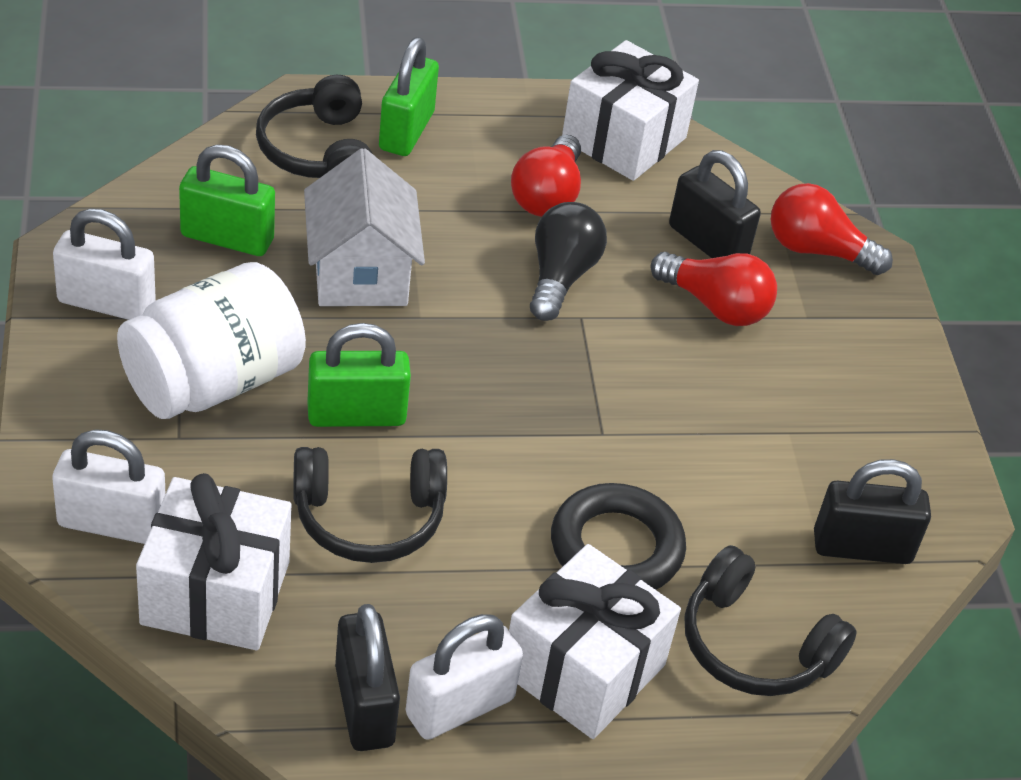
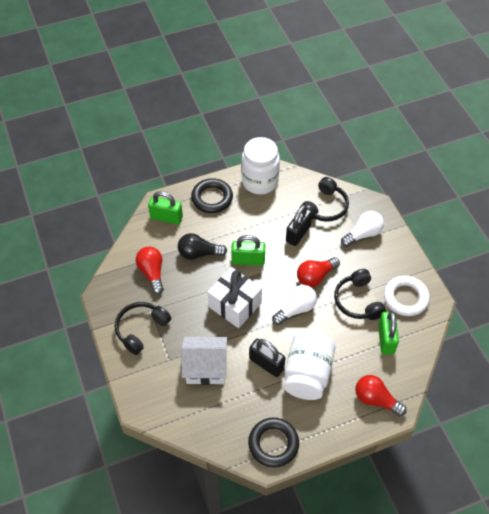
black padlock: 3 -> 2
black ring: 1 -> 2
white gift: 3 -> 1
white jar: 1 -> 2
white light bulb: 0 -> 2
white padlock: 3 -> 0
white ring: 0 -> 1

